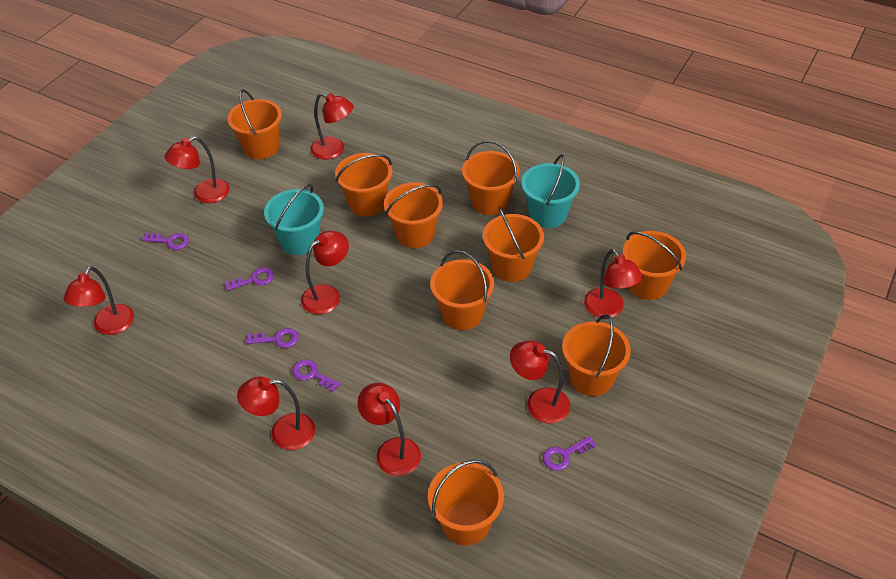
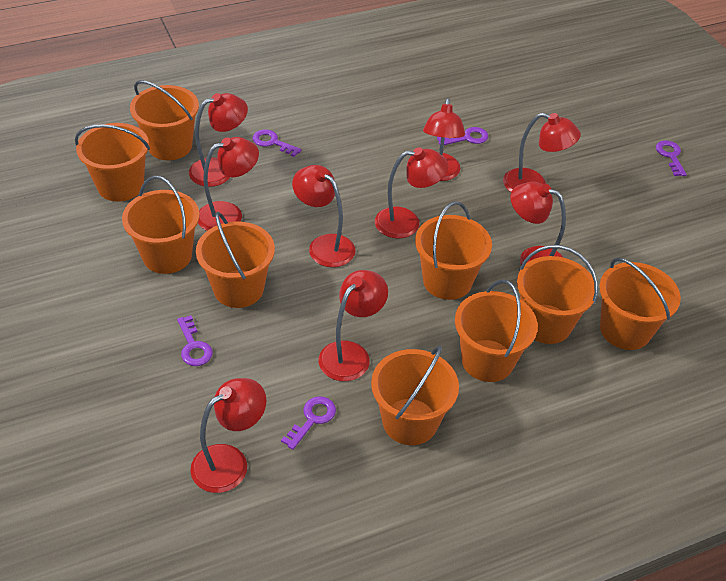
red lamp: 8 -> 9
turquoise bucket: 2 -> 0

